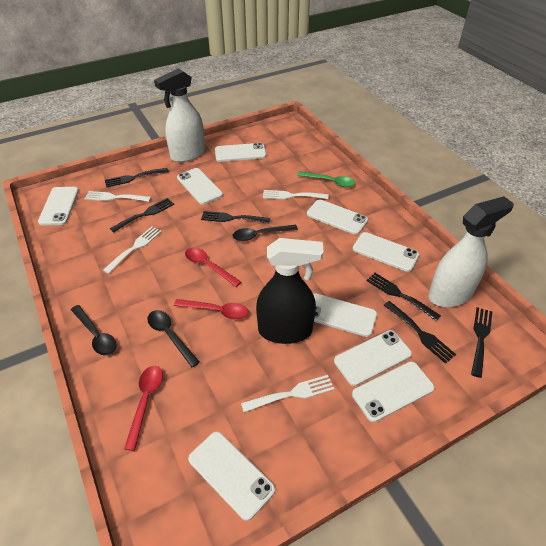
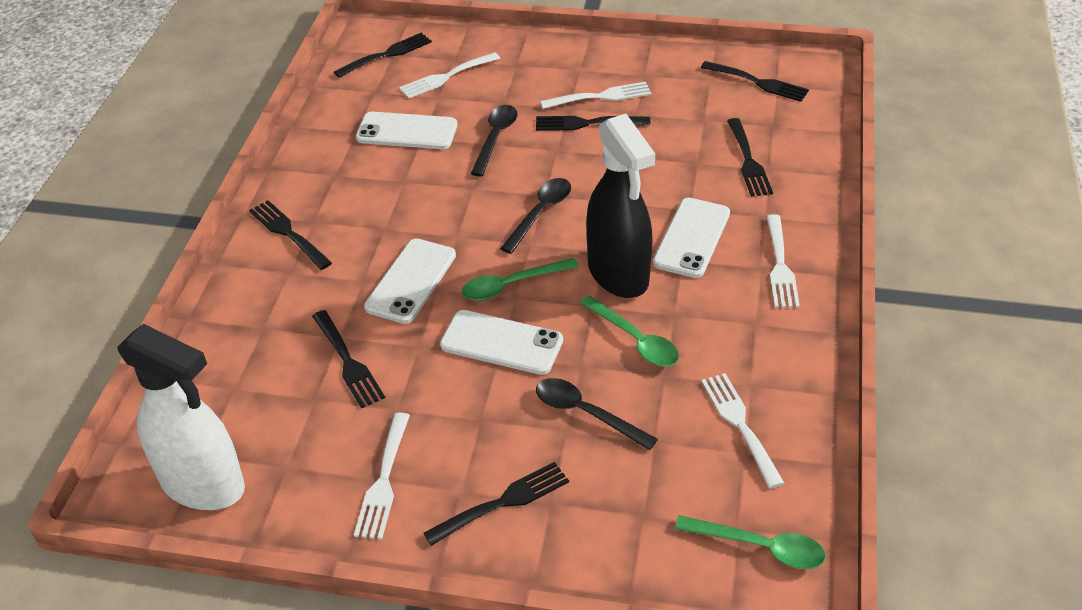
black fork: 6 -> 7
green spoon: 1 -> 3
red spoon: 3 -> 0
white fork: 4 -> 5
white phone: 9 -> 4
white spray bottle: 2 -> 1

